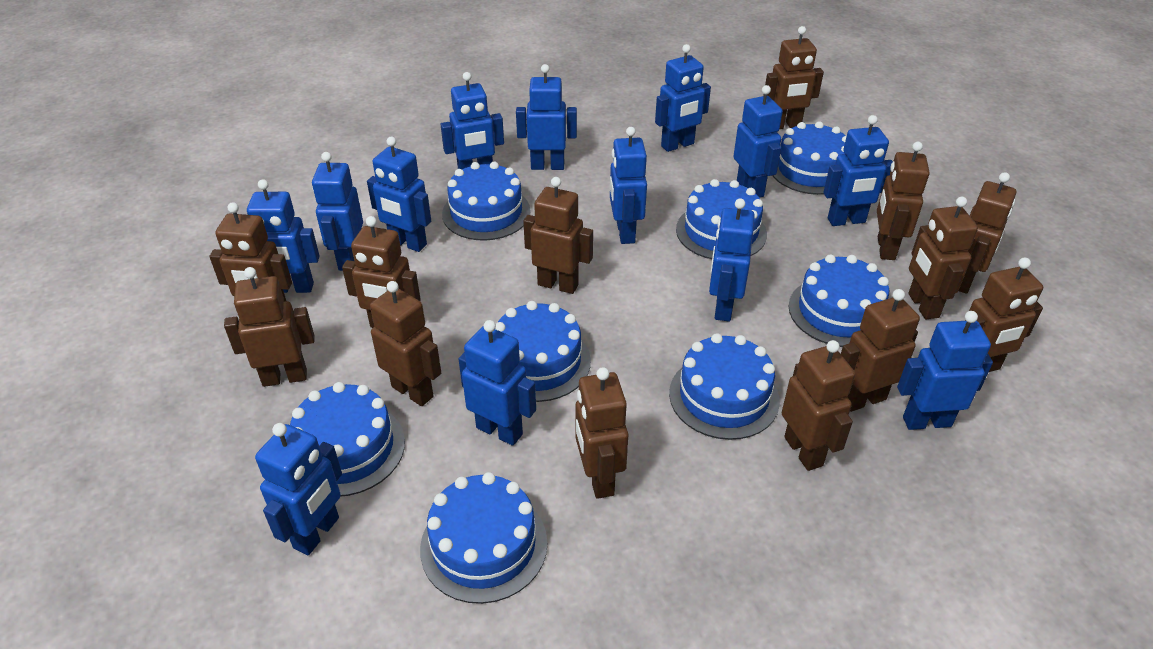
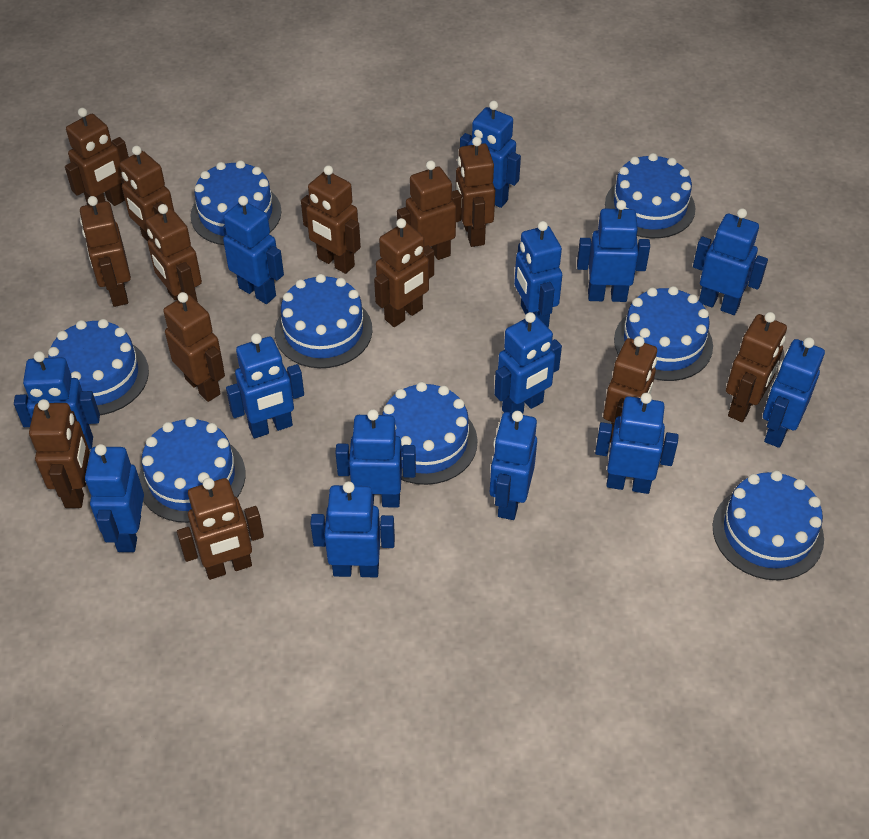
blue robot: 13 -> 14

